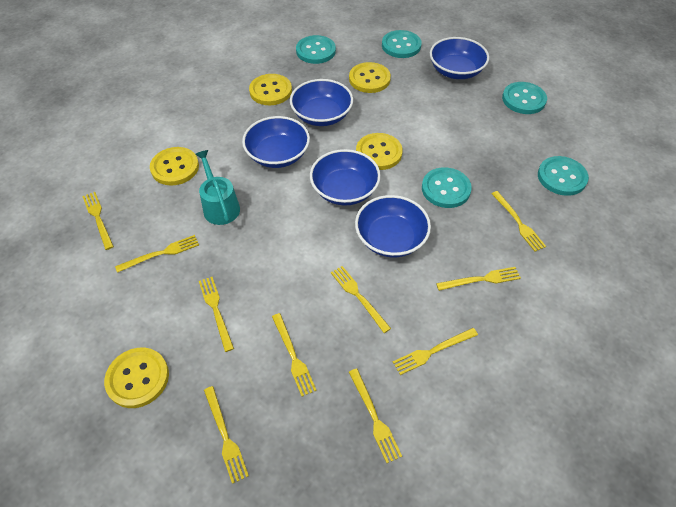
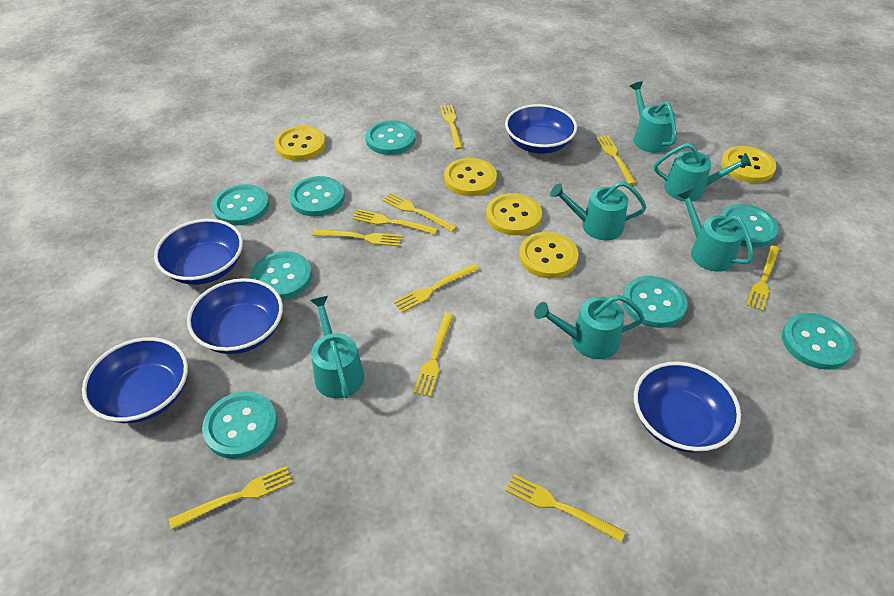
turquoise button: 5 -> 8
turquoise watering can: 1 -> 6

